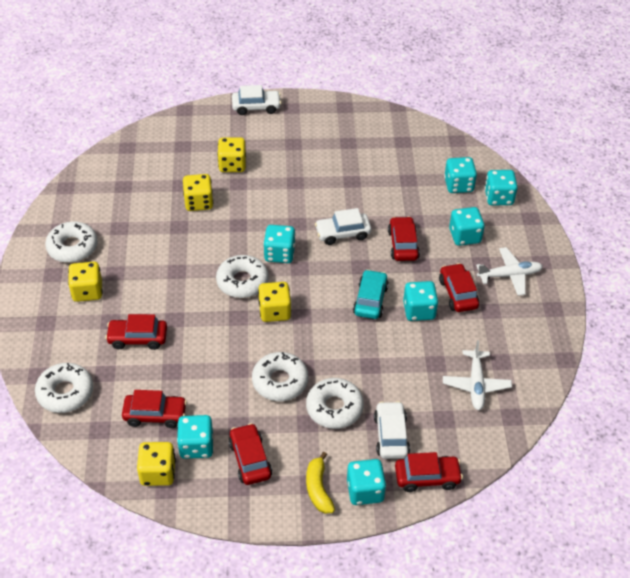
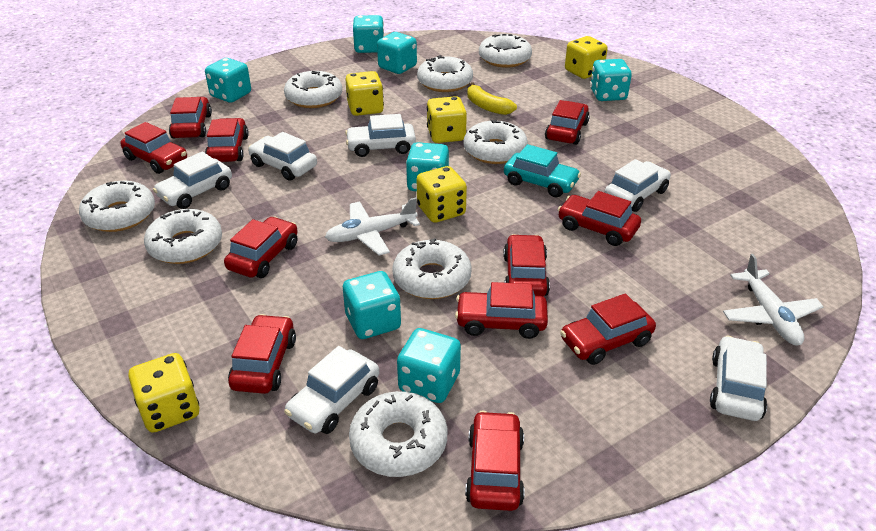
red car: 6 -> 11
white car: 3 -> 6
white donut: 5 -> 8

